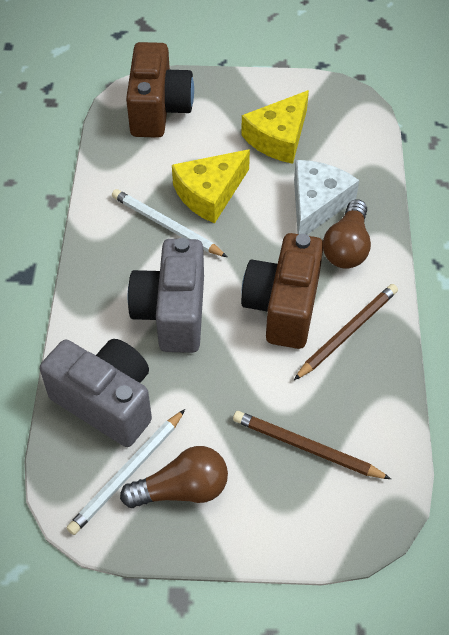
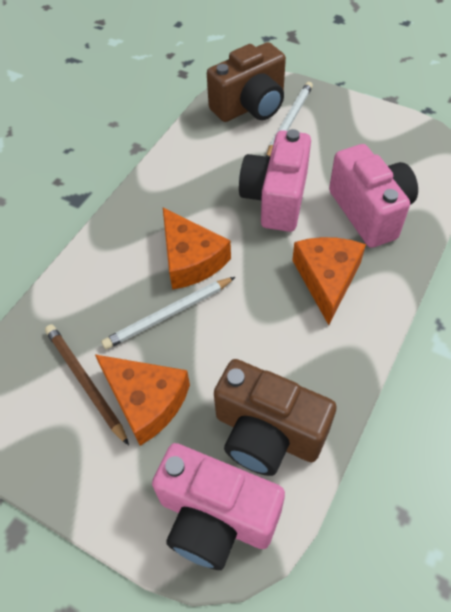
brown light bulb: 2 -> 0
brown pencil: 2 -> 1
grey camera: 2 -> 0
orange cheese: 0 -> 3
pink camera: 0 -> 3
white cheese: 1 -> 0
yellow cheese: 2 -> 0

